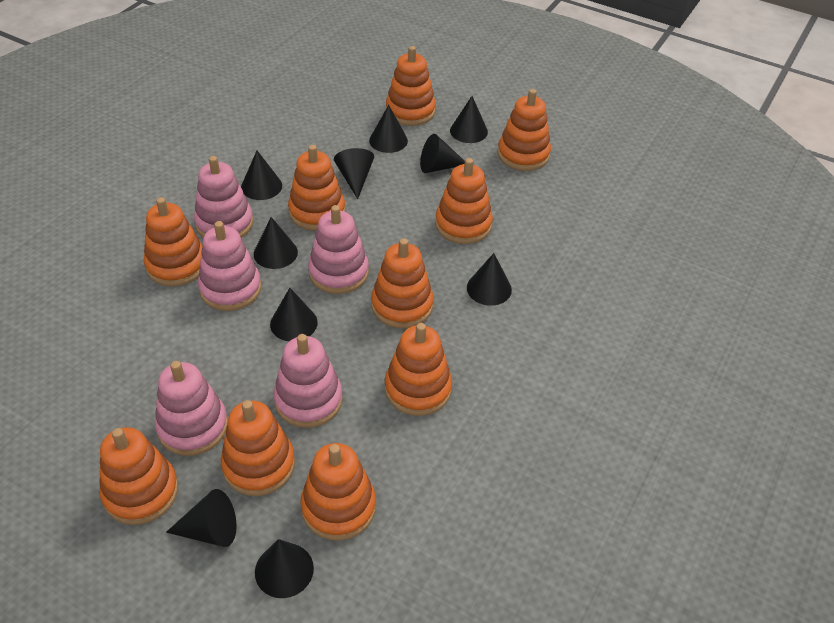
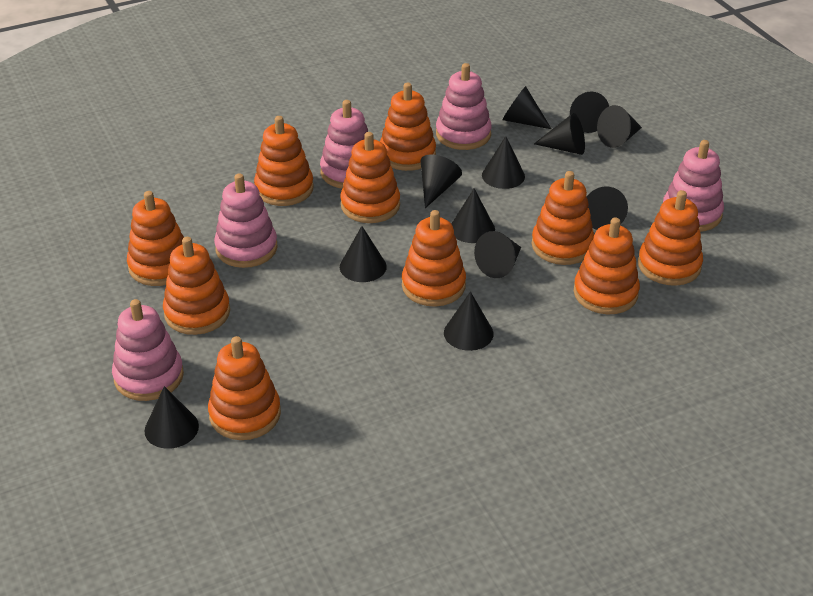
black cone: 10 -> 12

